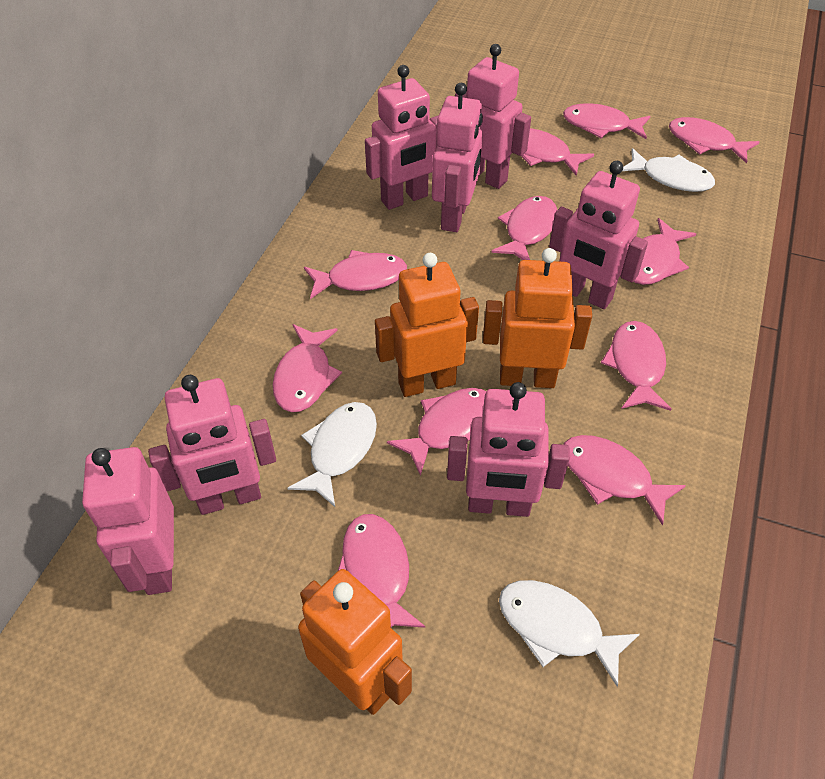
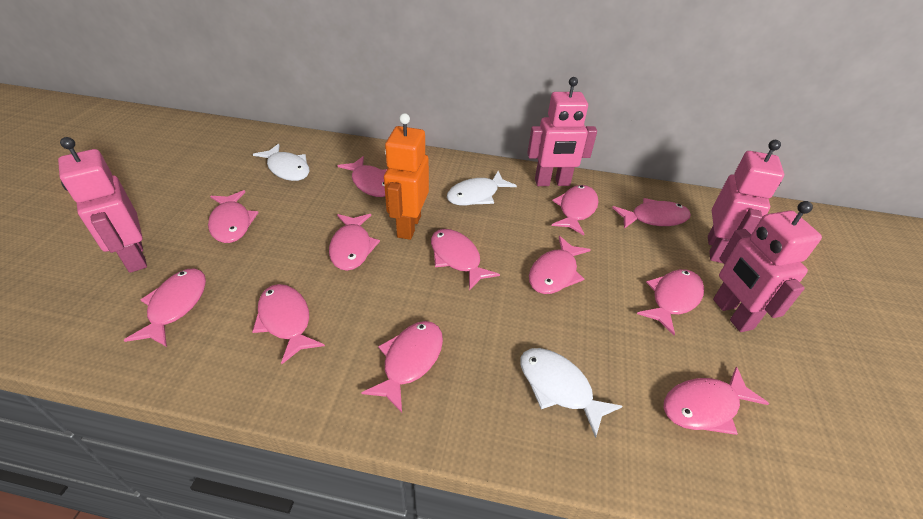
orange robot: 3 -> 1
pink fish: 11 -> 12
pink robot: 7 -> 4

